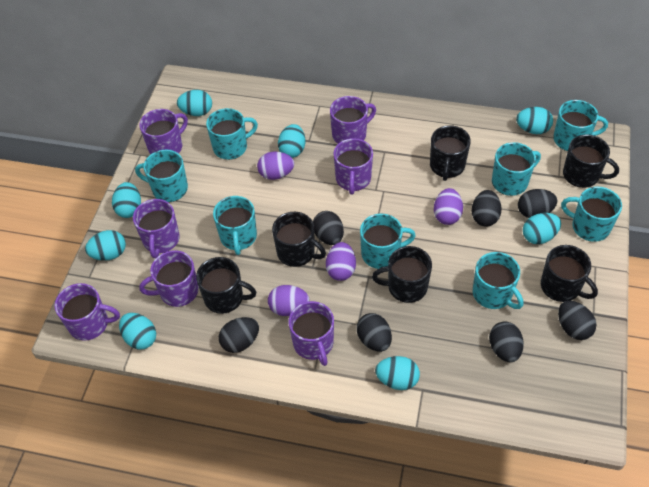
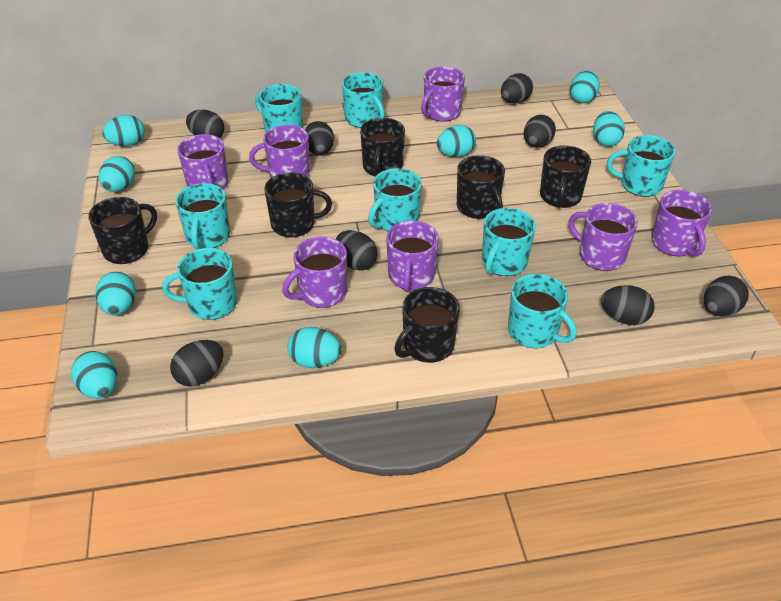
black egg: 7 -> 8
purple egg: 4 -> 0

